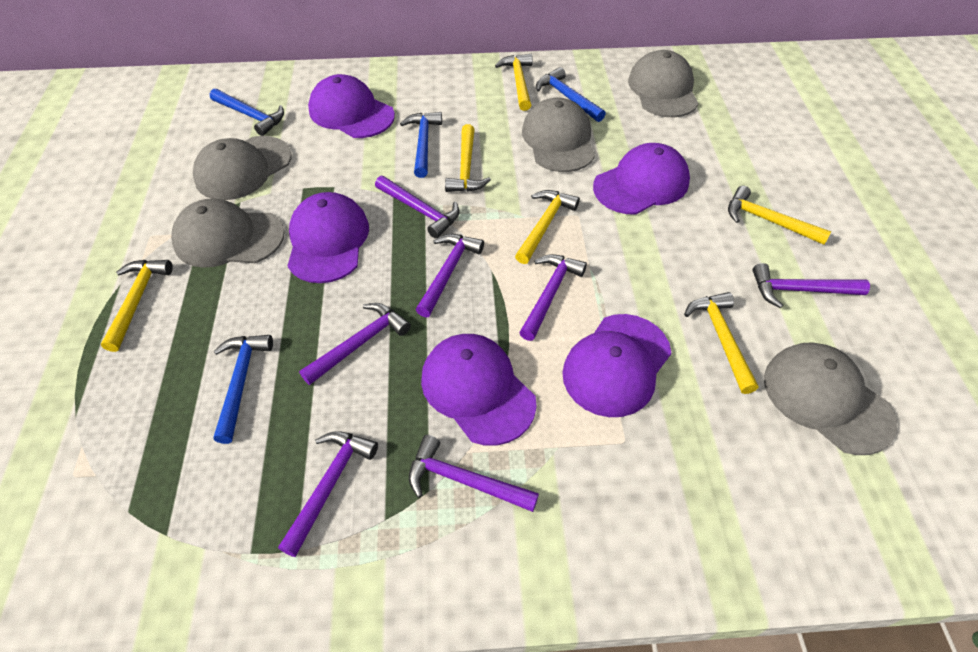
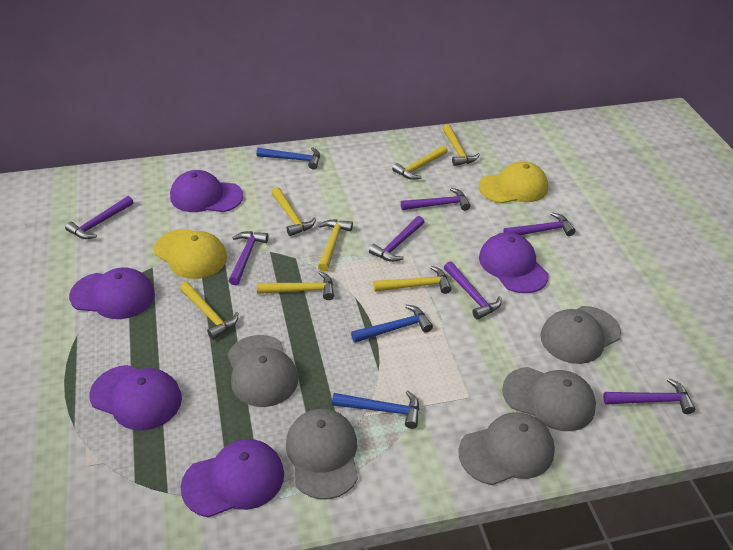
blue hammer: 4 -> 3
yellow cap: 0 -> 2
yellow hammer: 6 -> 7

